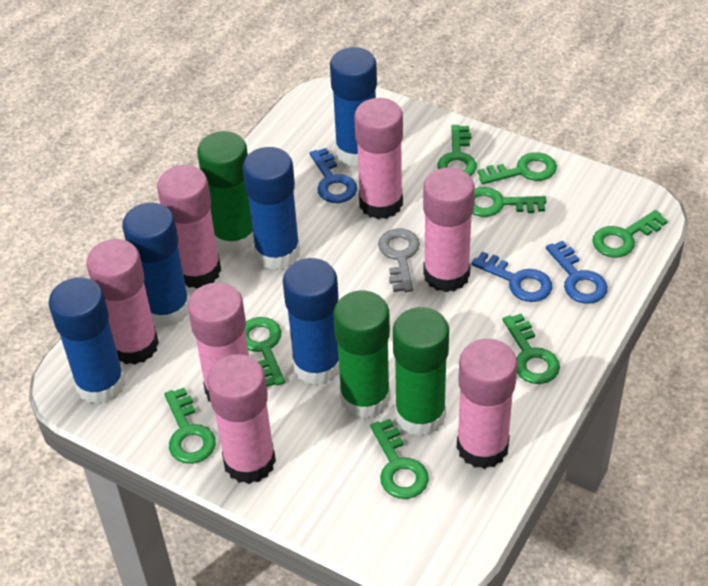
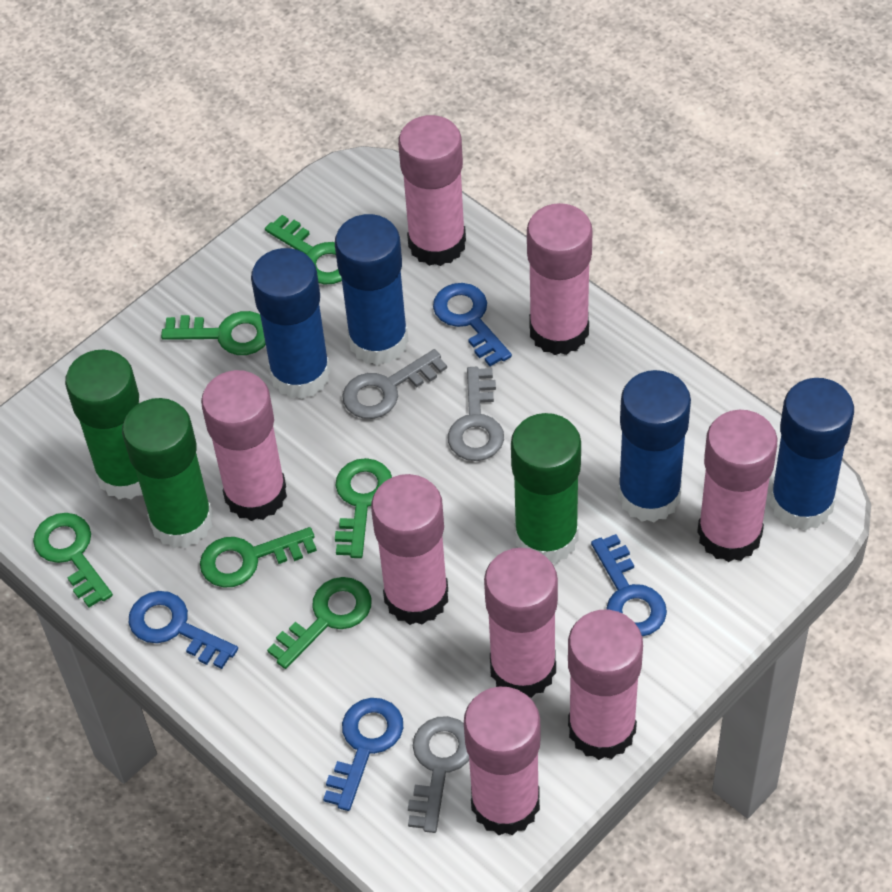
blue glue stick: 5 -> 4
blue key: 3 -> 4
green key: 8 -> 6
grey key: 1 -> 3
pink glue stick: 7 -> 8

